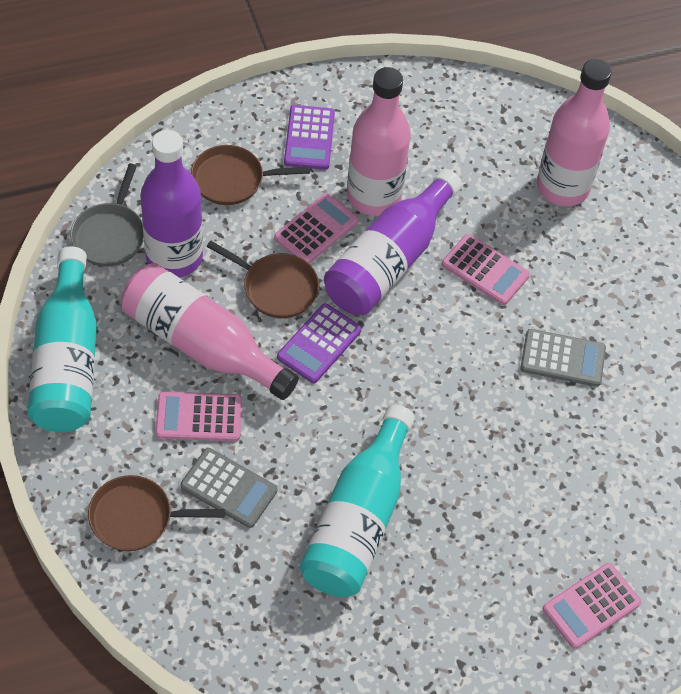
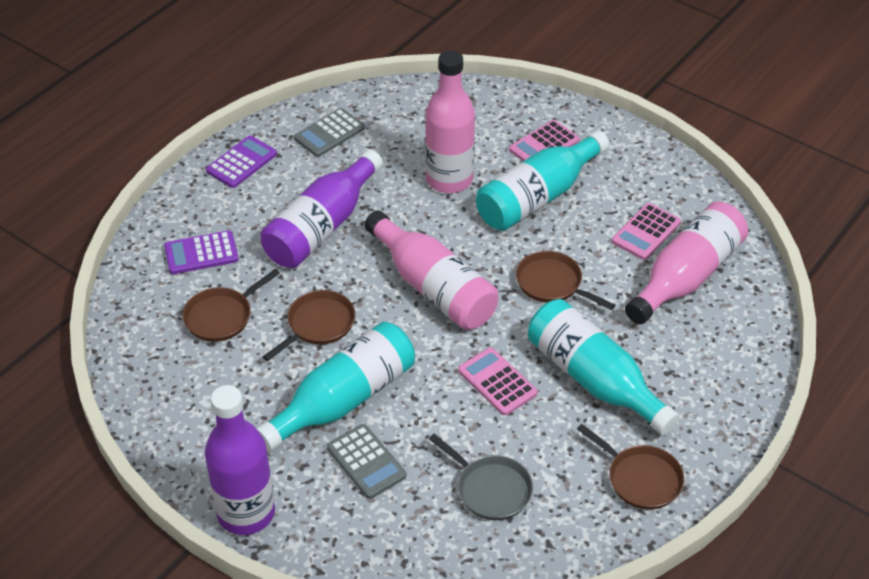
brown pan: 3 -> 4
pink calculator: 4 -> 3
turquoise bottle: 2 -> 3

